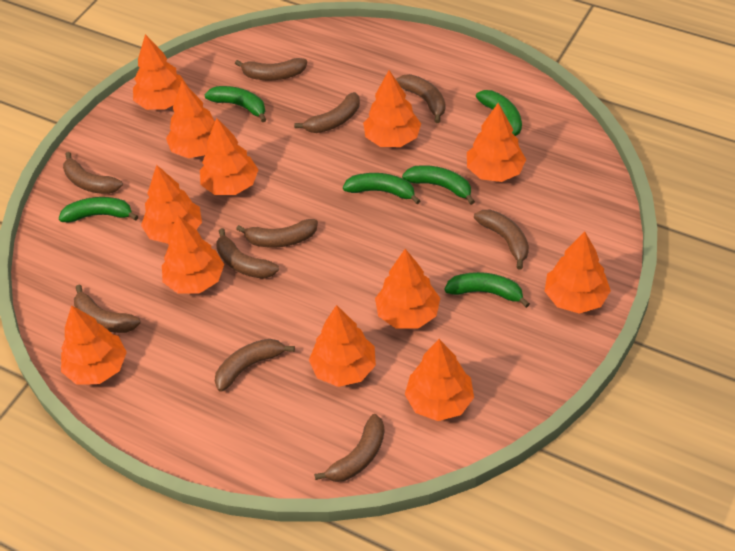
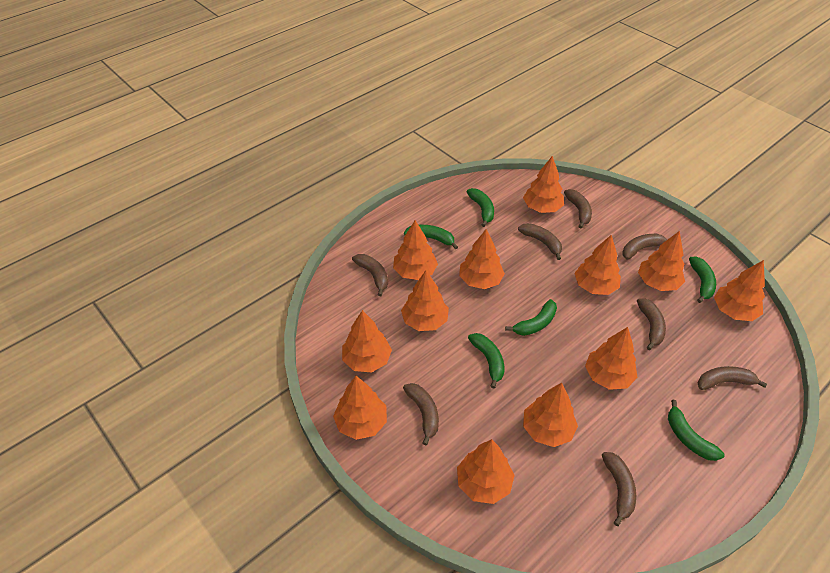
brown banana: 10 -> 8

